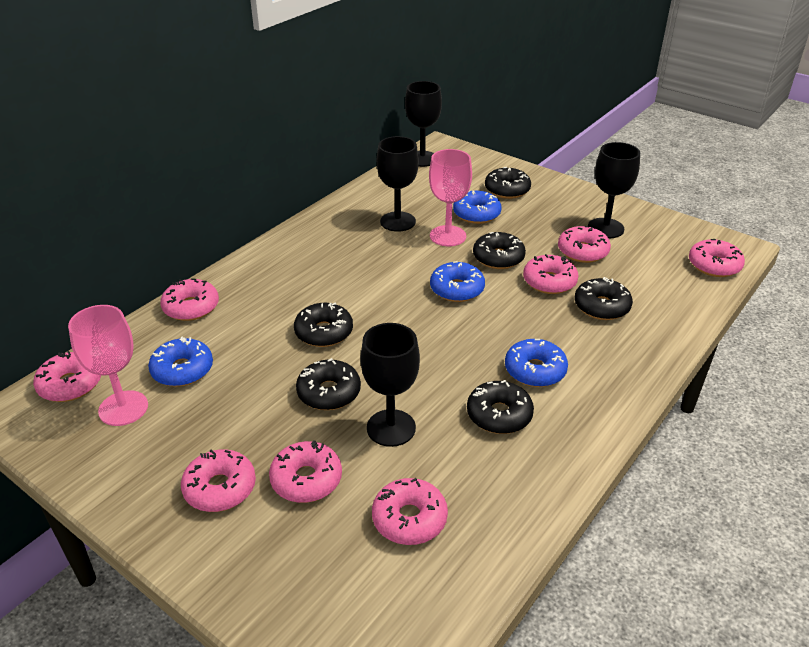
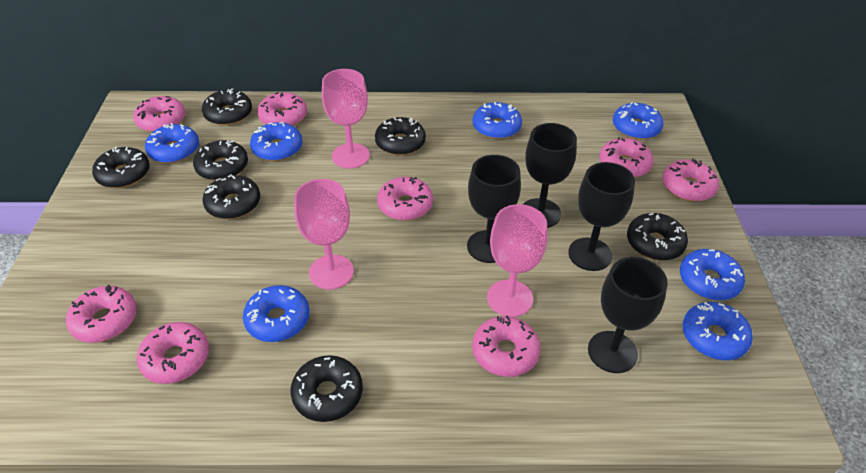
black donut: 6 -> 7
blue donut: 4 -> 7
pink goblet: 2 -> 3

